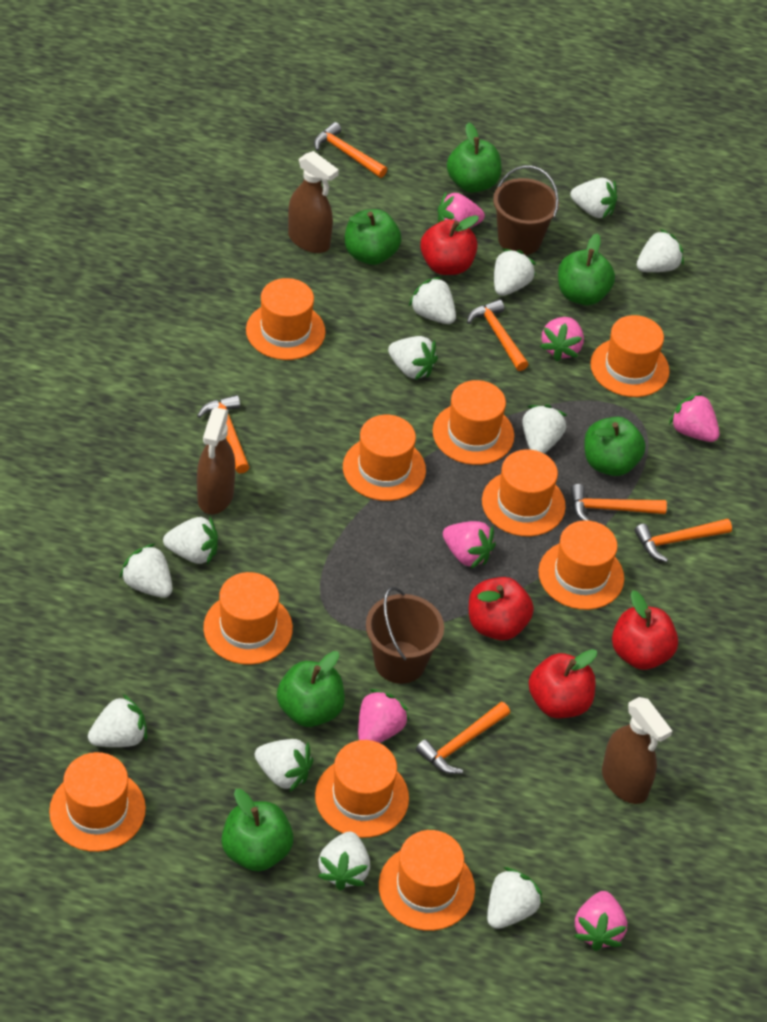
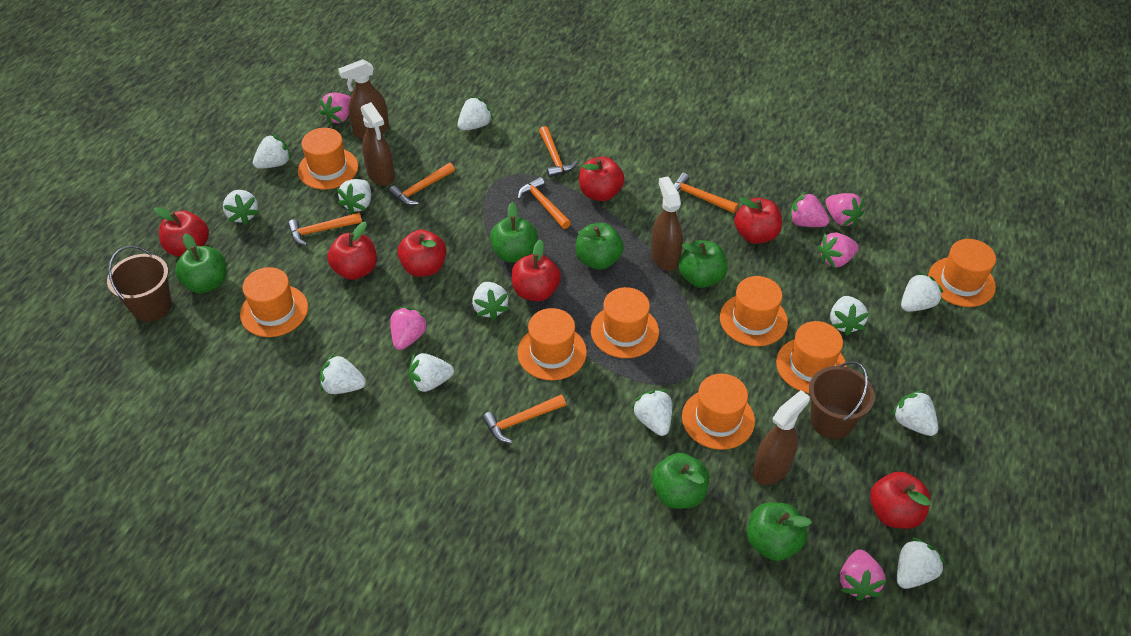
brown spray bottle: 3 -> 4
orange hat: 10 -> 8
red apple: 4 -> 7

